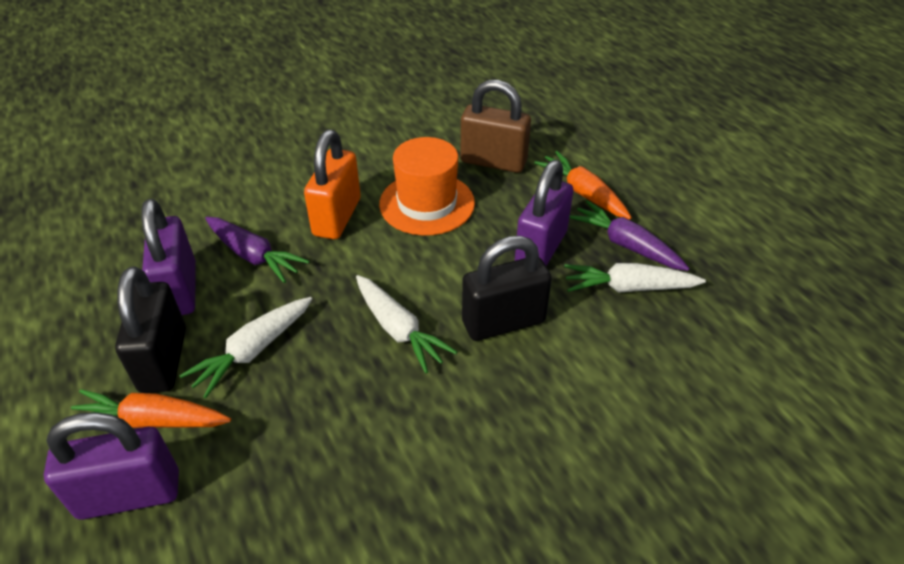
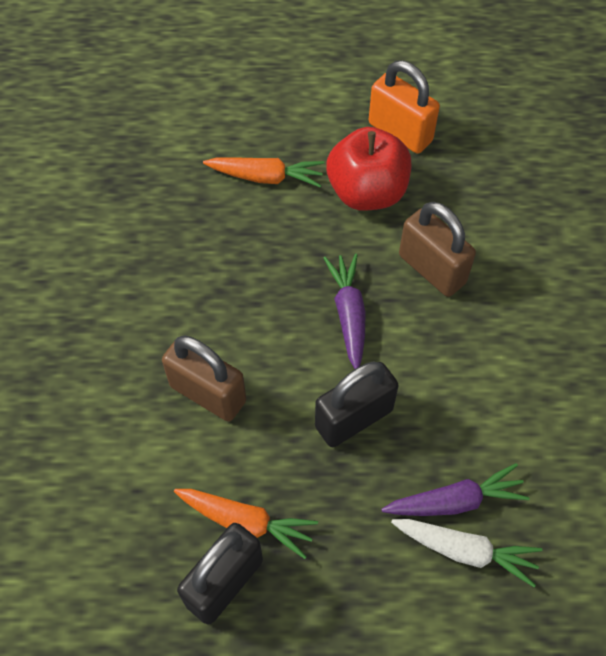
brown padlock: 1 -> 2
orange hat: 1 -> 0
purple padlock: 3 -> 0
red apple: 0 -> 1
white carrot: 3 -> 1

